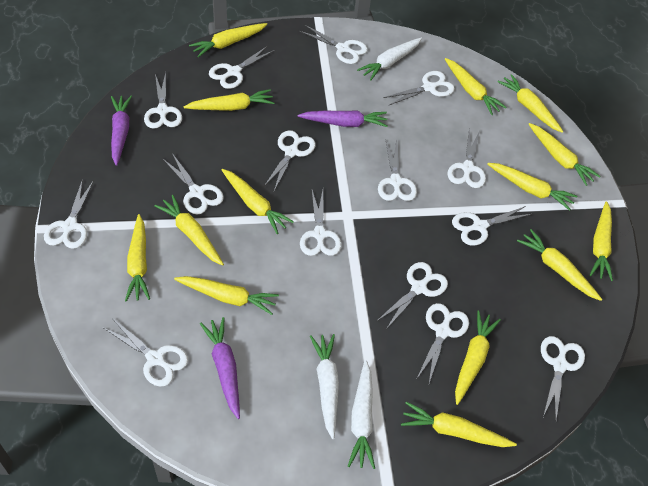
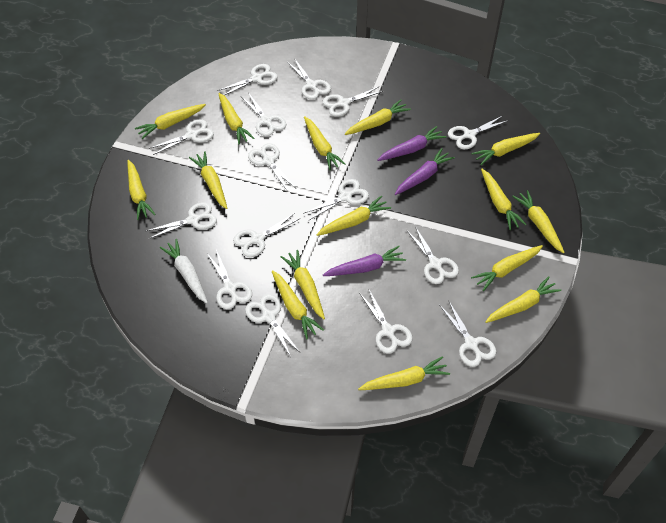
white carrot: 3 -> 1
yellow carrot: 14 -> 15

